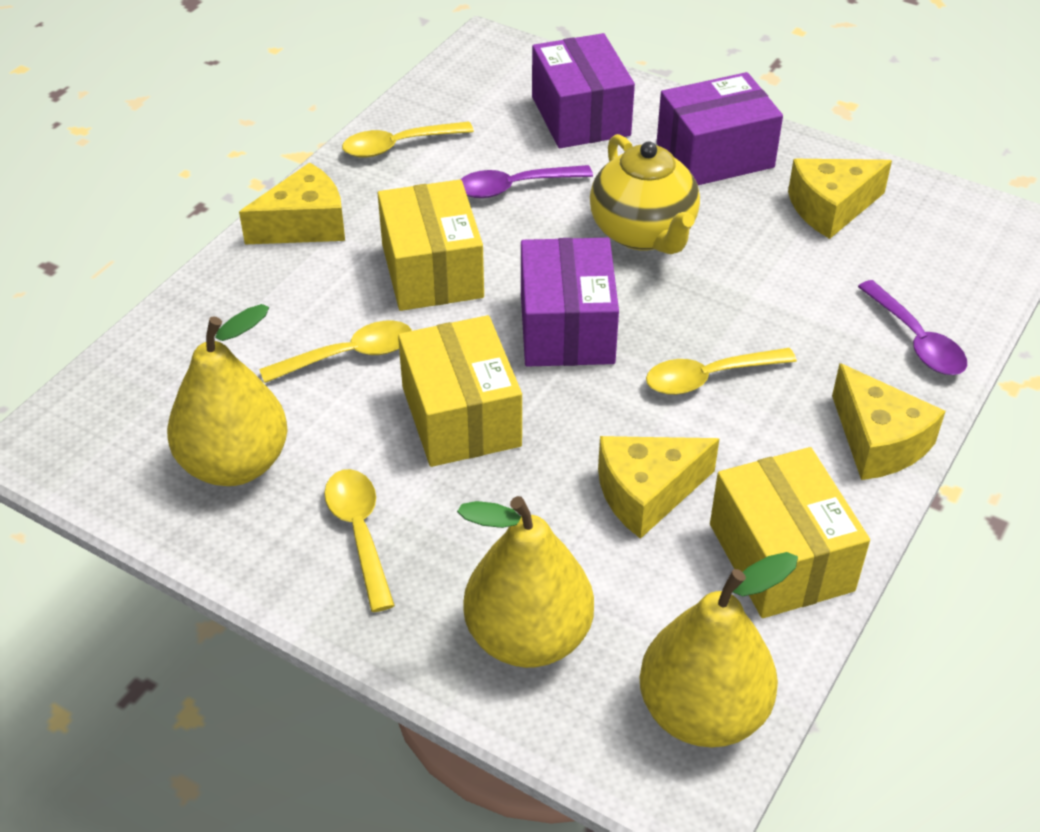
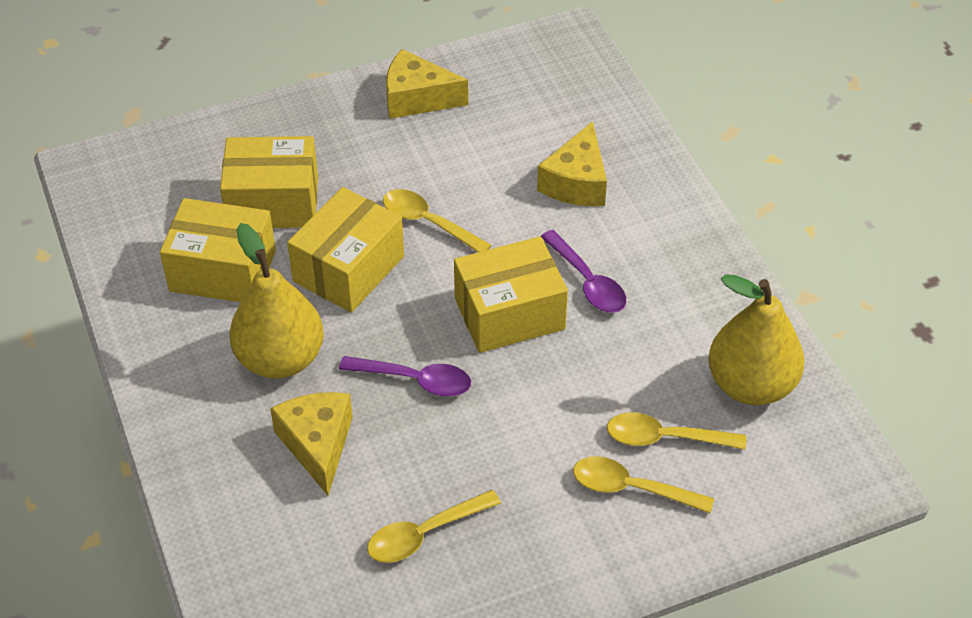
purple box: 3 -> 0
yellow box: 3 -> 4
yellow cheese: 4 -> 3
yellow pear: 3 -> 2
yellow teapot: 1 -> 0

